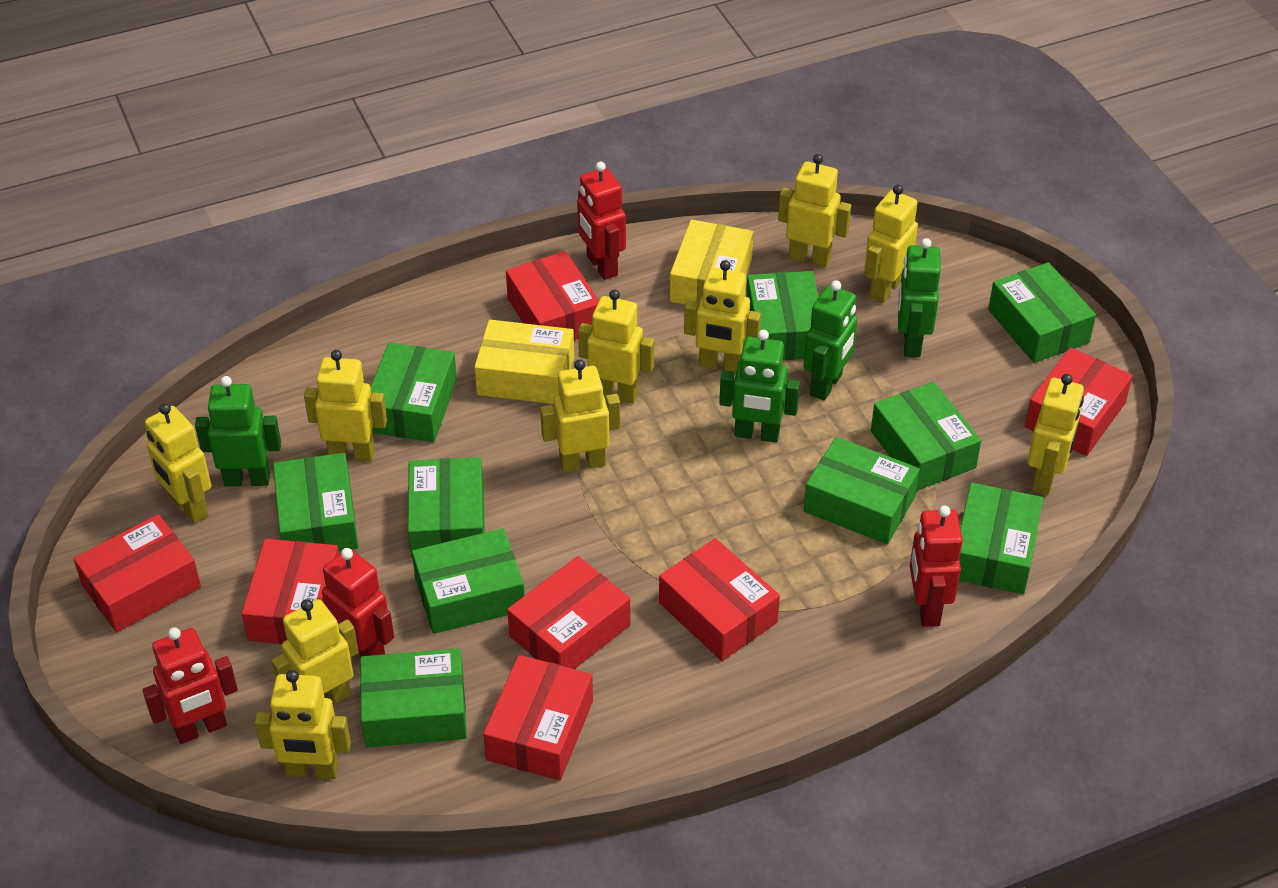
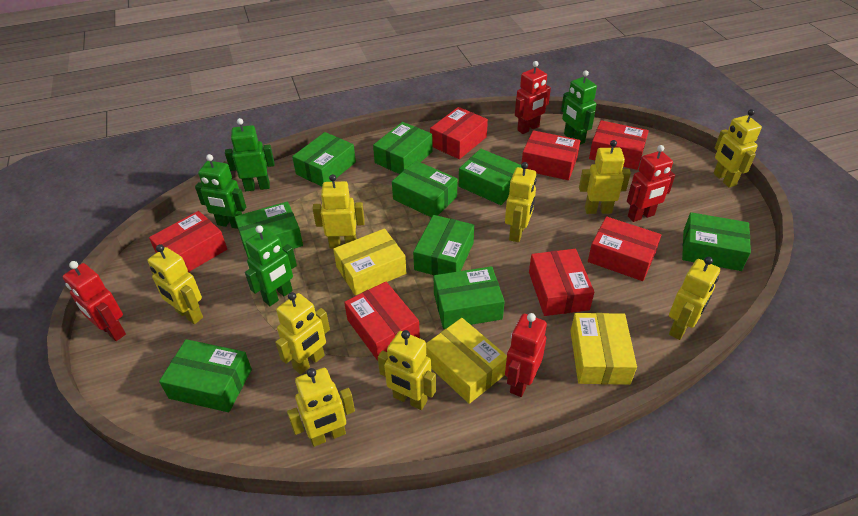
green box: 10 -> 9
yellow box: 2 -> 3
yellow robot: 10 -> 9

